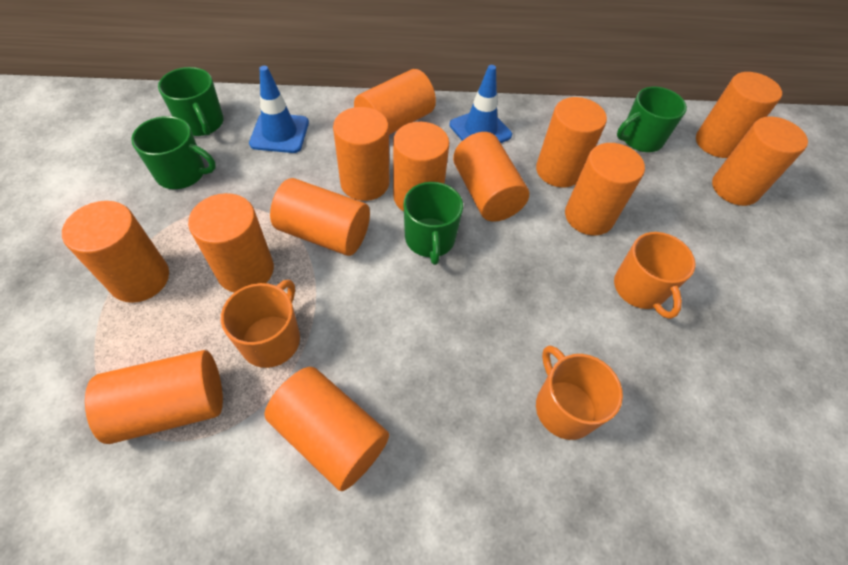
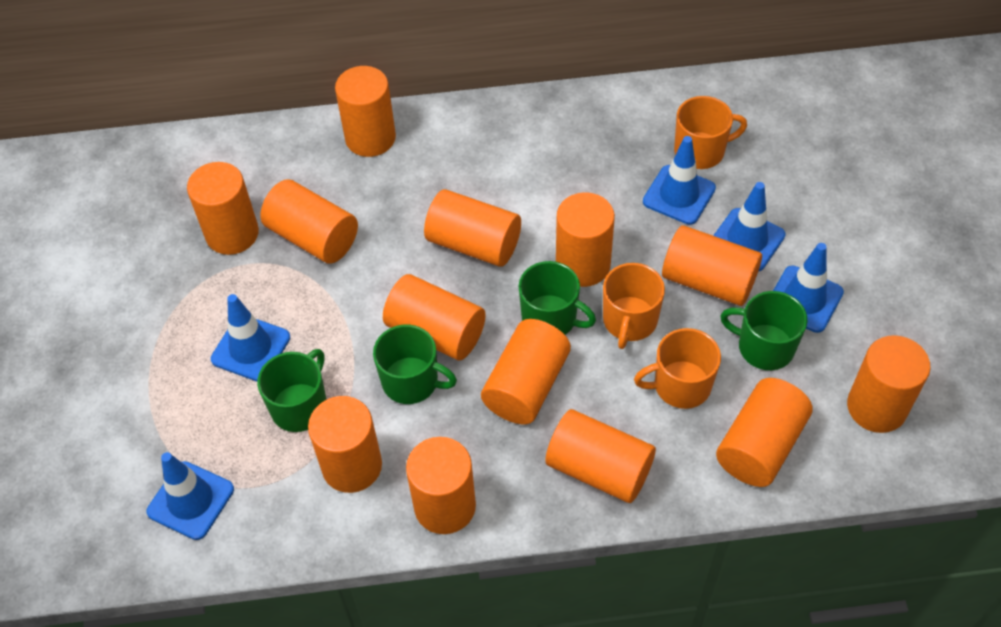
blue traffic cone: 2 -> 5

